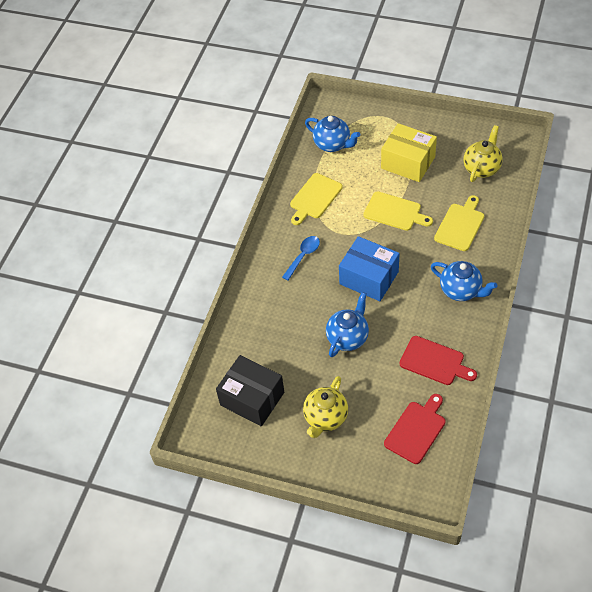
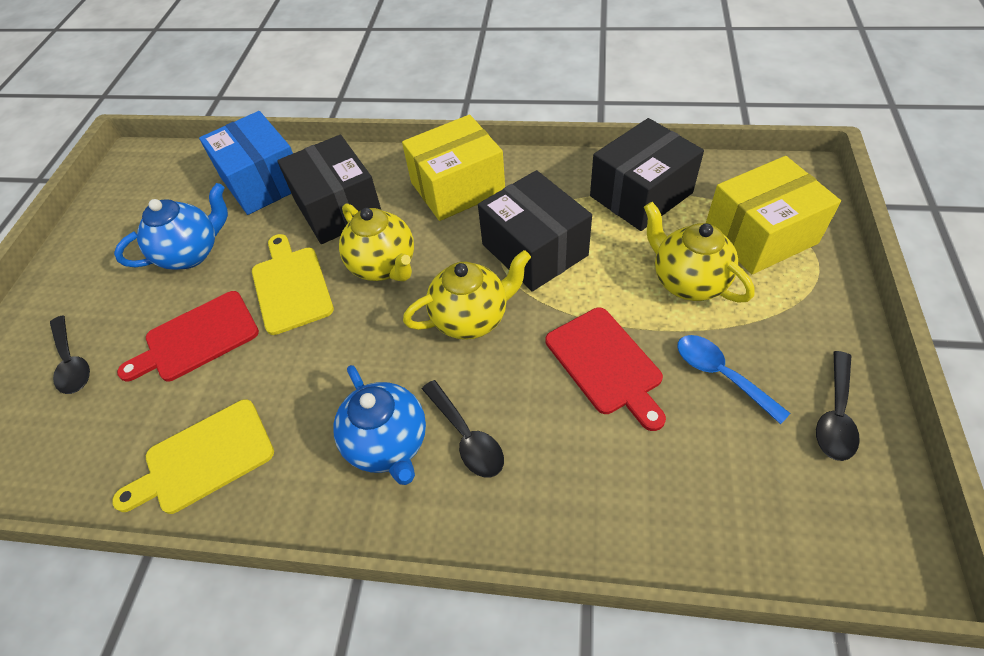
black box: 1 -> 3
black spoon: 0 -> 3
blue teapot: 3 -> 2
yellow box: 1 -> 2
yellow cutting board: 3 -> 2
yellow teapot: 2 -> 3

